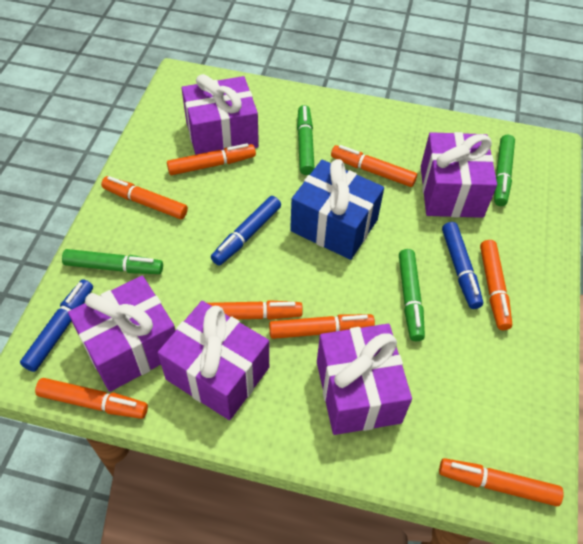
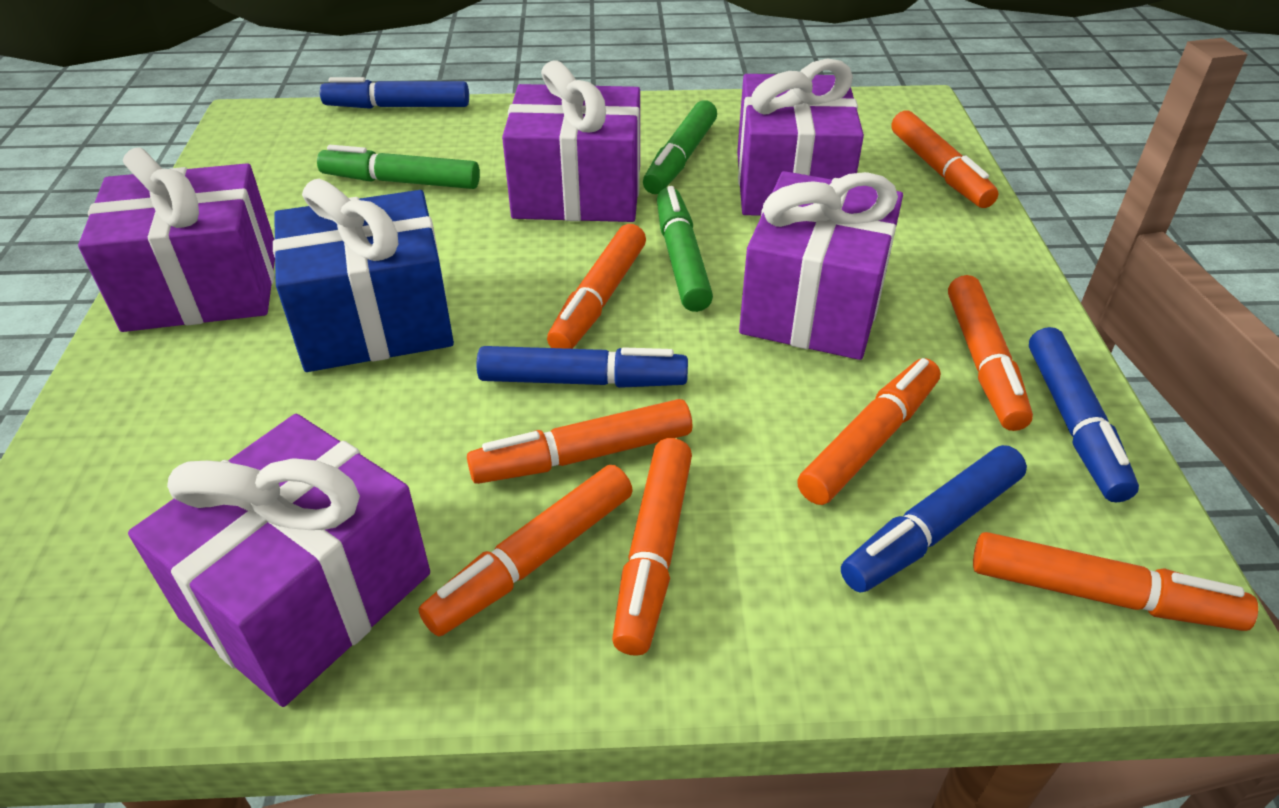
blue marker: 3 -> 4
green marker: 4 -> 3

